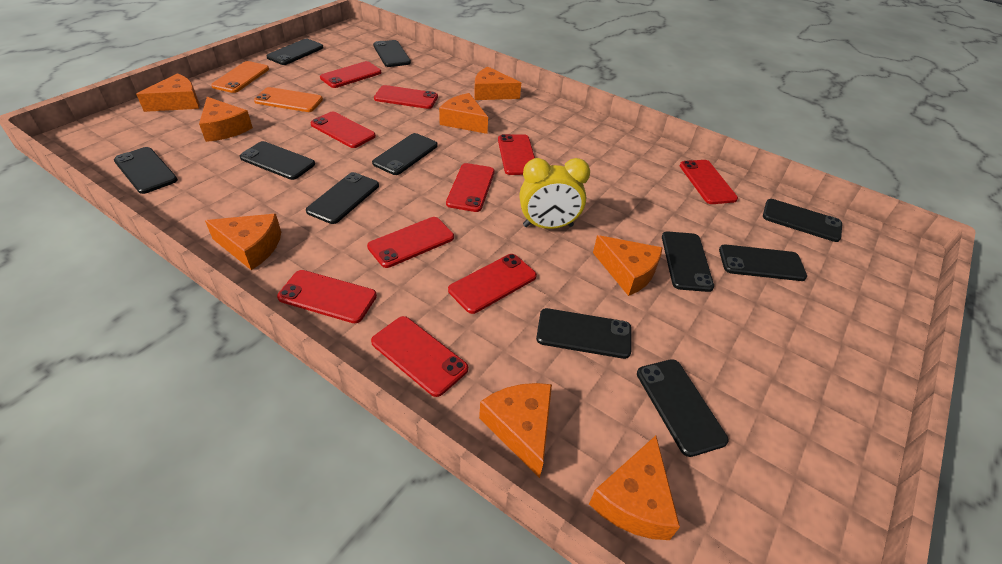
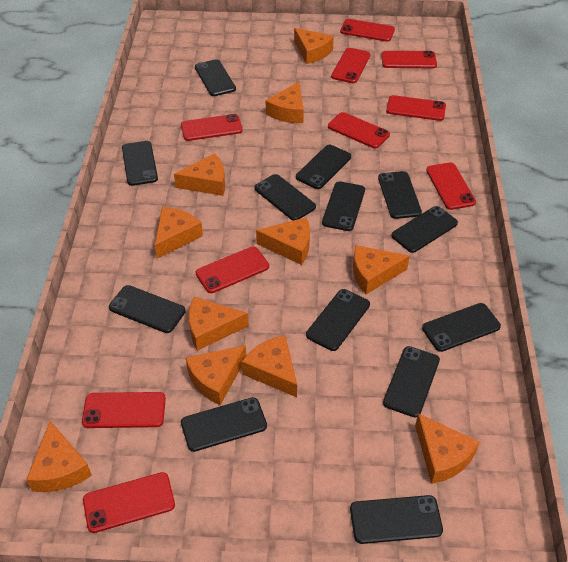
black phone: 11 -> 13
orange cheese: 8 -> 11
orange phone: 2 -> 0
yellow clock: 1 -> 0

